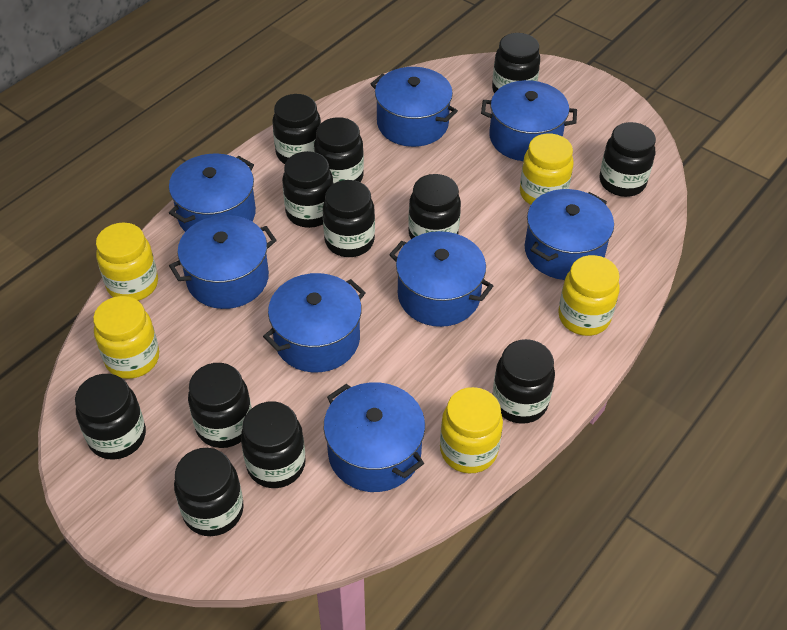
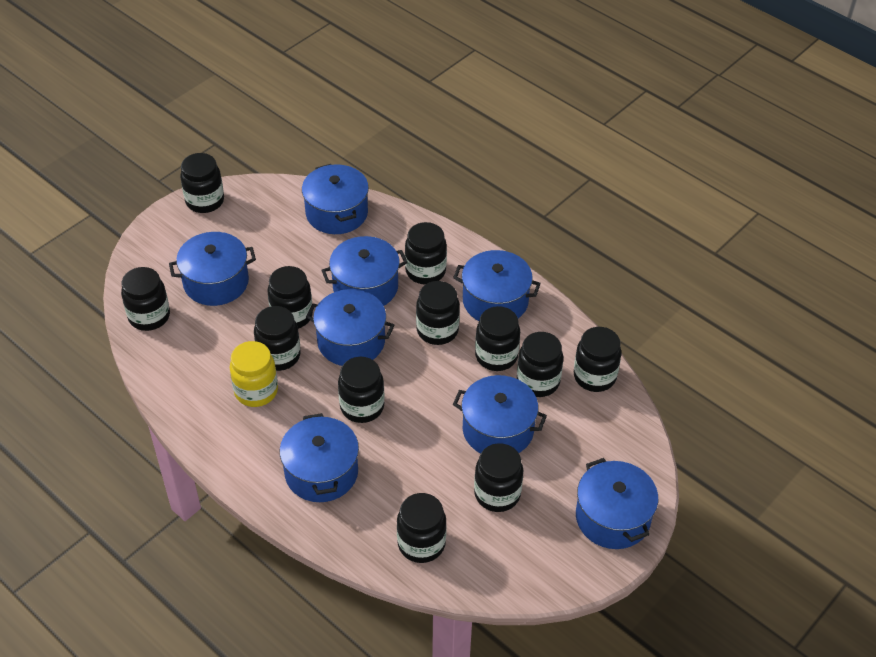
yellow jar: 5 -> 1

